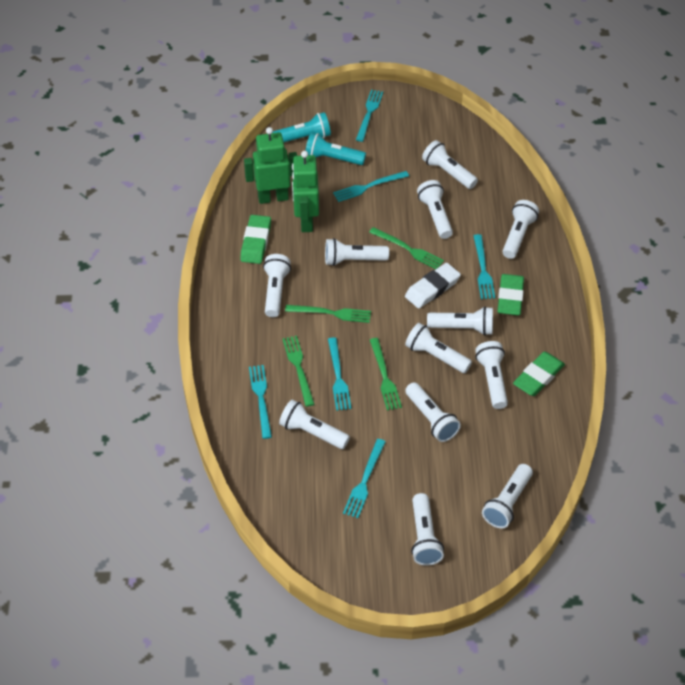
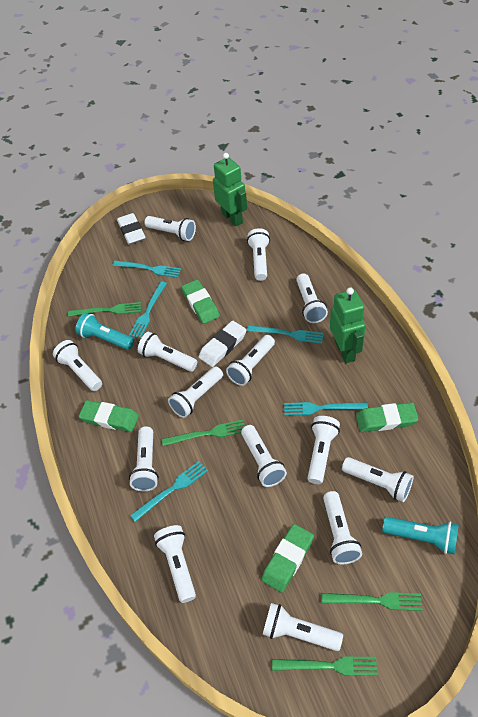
green eraser: 3 -> 4
turquoise fork: 6 -> 5
white eraser: 1 -> 2
white flashlight: 12 -> 14

